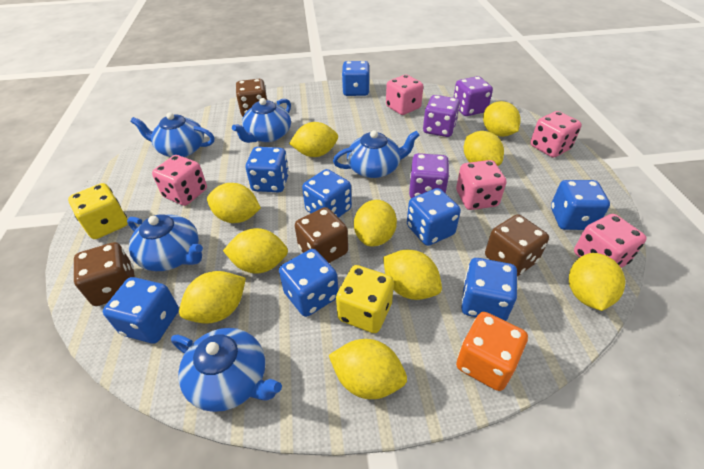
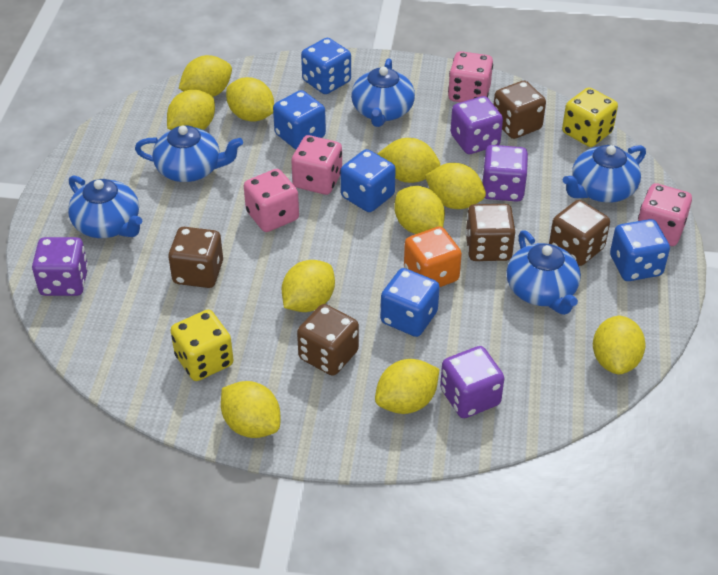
blue dice: 8 -> 5
brown dice: 4 -> 5
pink dice: 5 -> 4
purple dice: 3 -> 4

